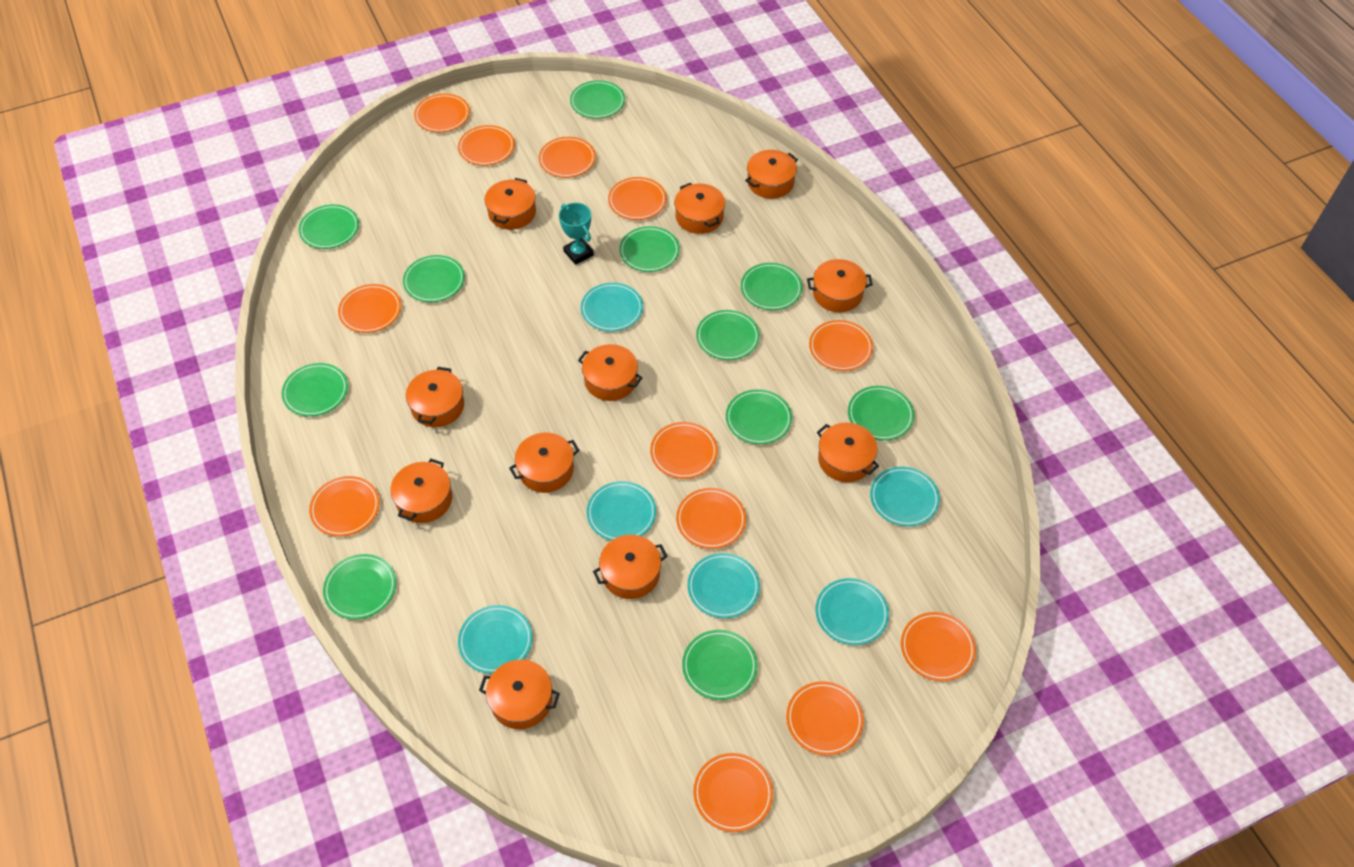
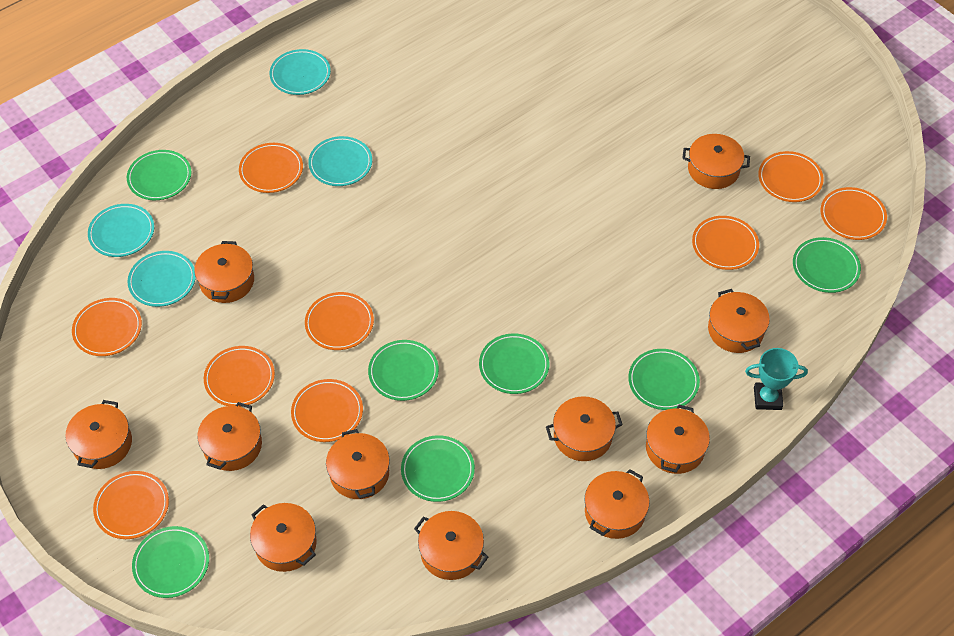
green plate: 11 -> 7
orange plate: 12 -> 9
turquoise plate: 6 -> 4

